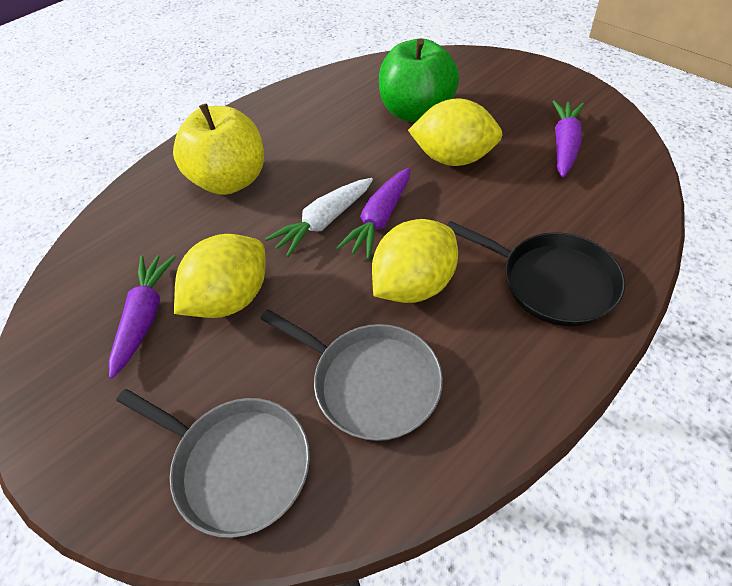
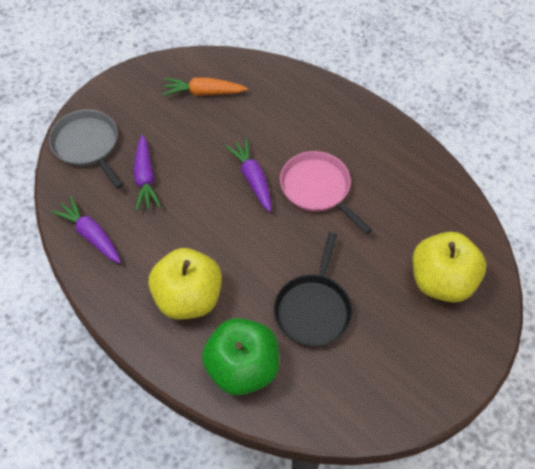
grey pan: 2 -> 1
orange carrot: 0 -> 1
pink pan: 0 -> 1
white carrot: 1 -> 0
yellow apple: 1 -> 2
yellow lemon: 3 -> 0

